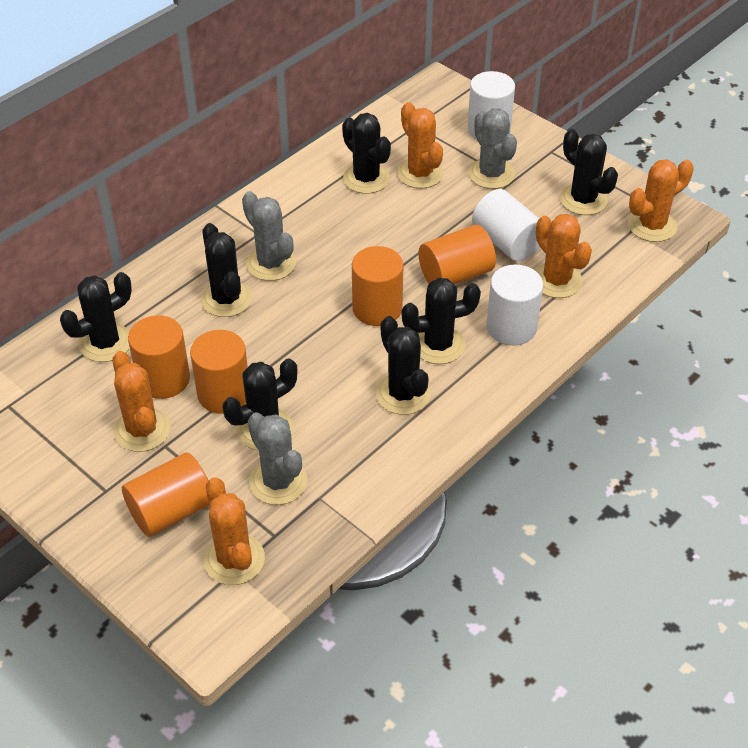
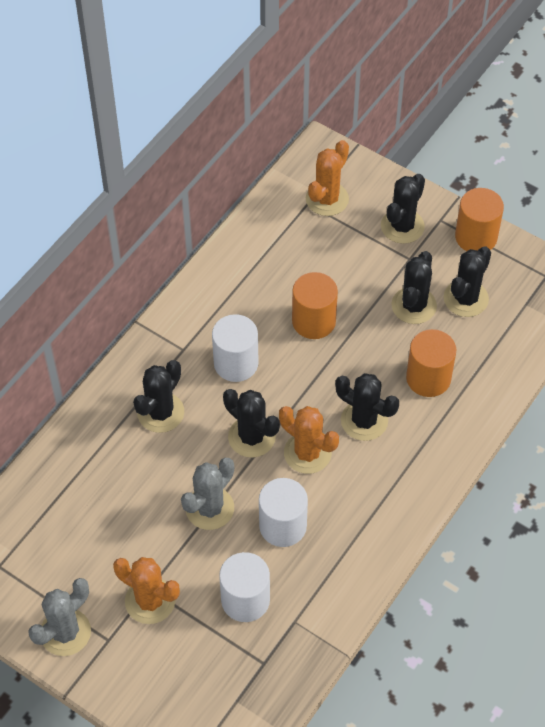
black cactus: 7 -> 6
grey cactus: 3 -> 2
orange cactus: 5 -> 3
orange cylinder: 5 -> 3

